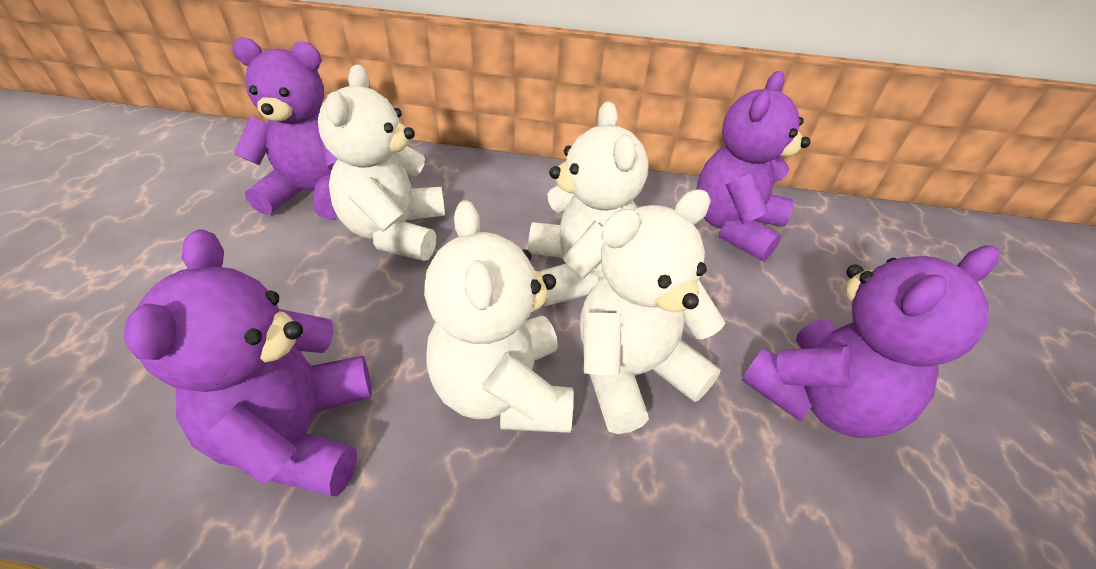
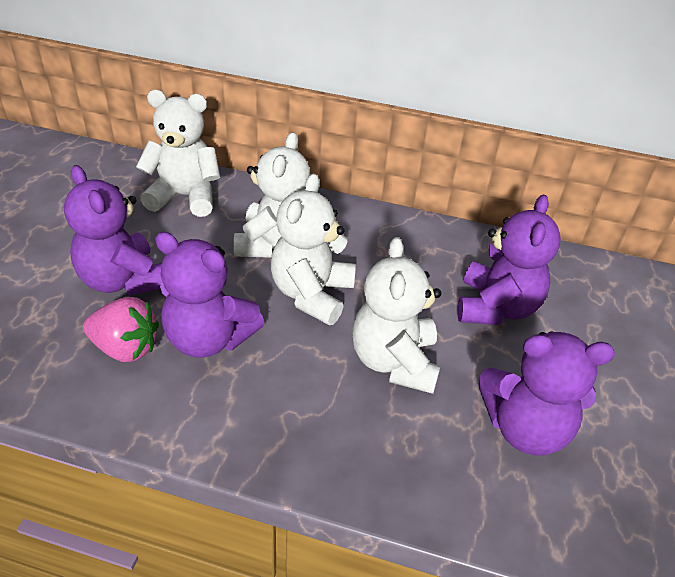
pink strawberry: 0 -> 1

